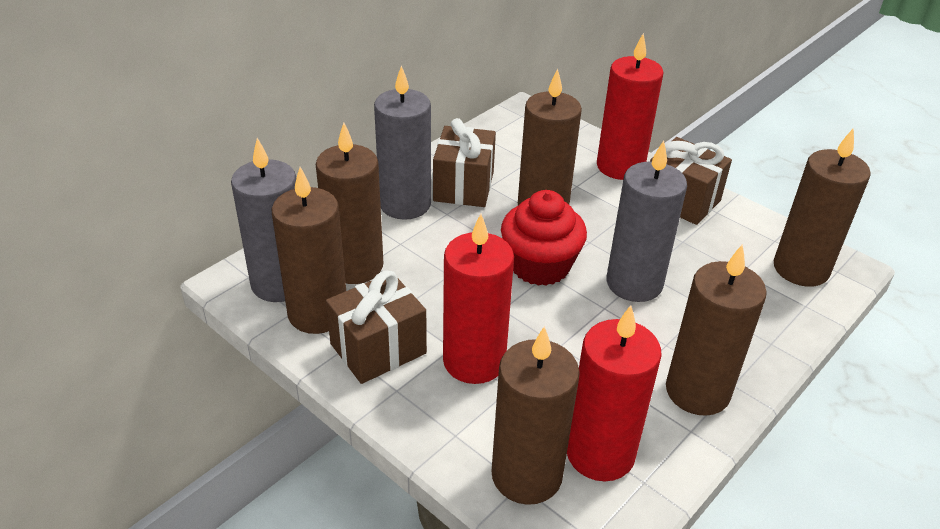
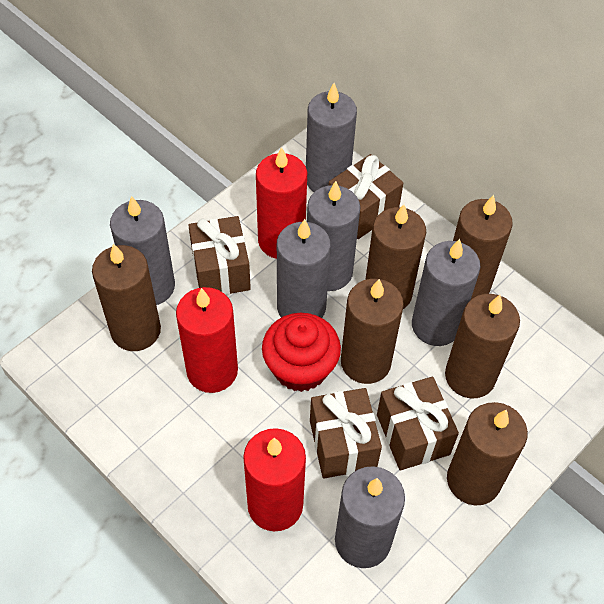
brown gift: 3 -> 4
grey candle: 3 -> 6

